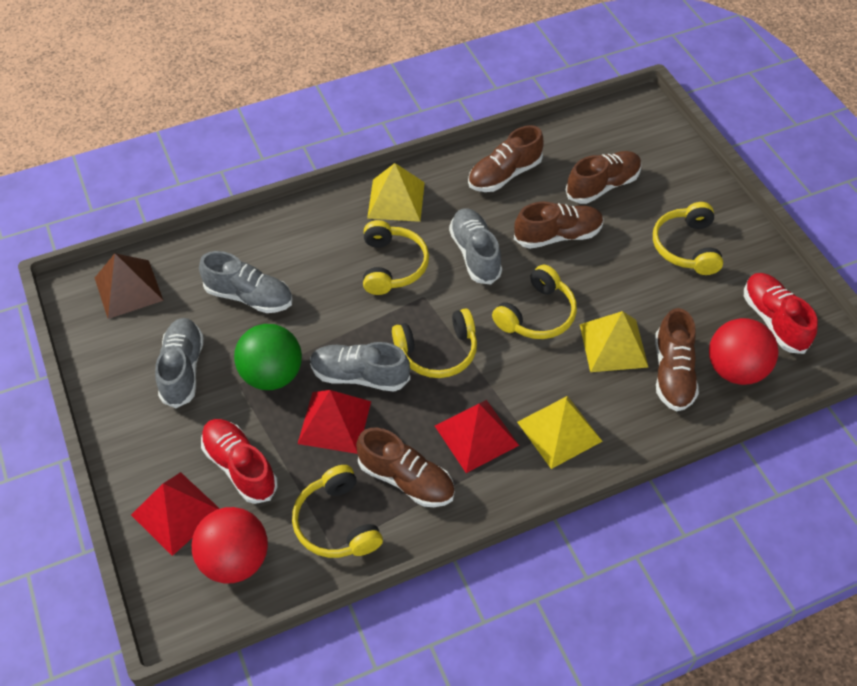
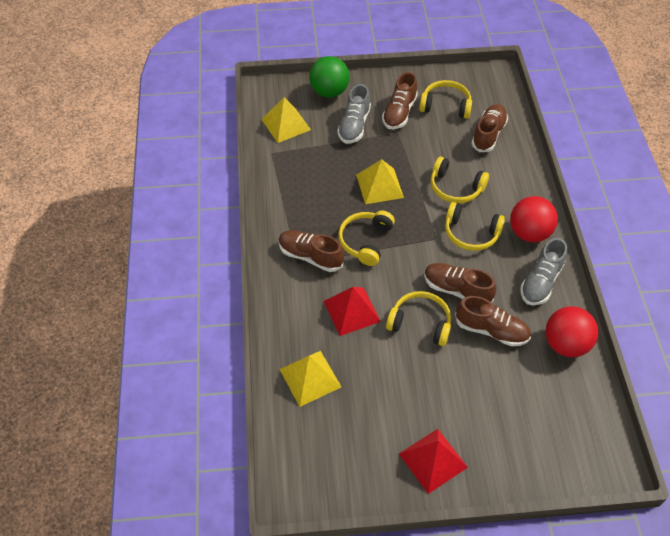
brown pyramid: 1 -> 0
grey shoe: 4 -> 2
red pyramid: 3 -> 2
red shoe: 2 -> 0

